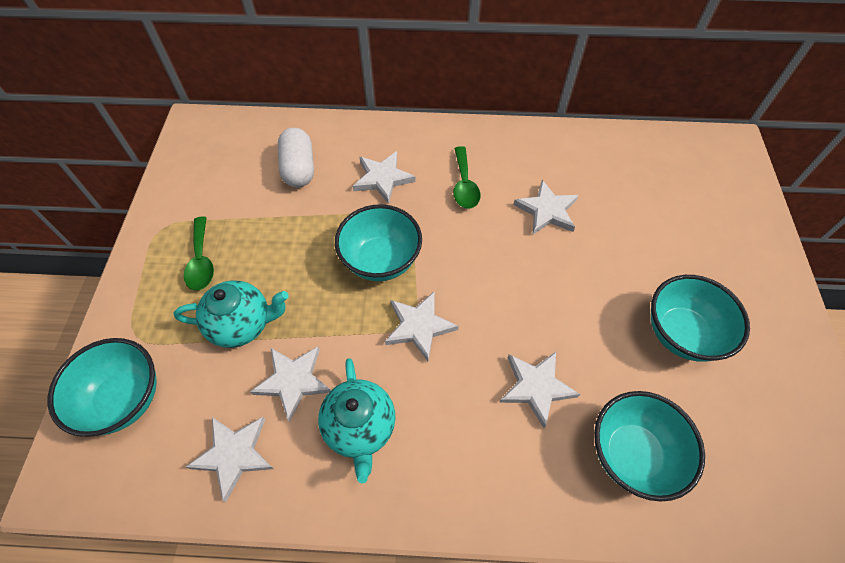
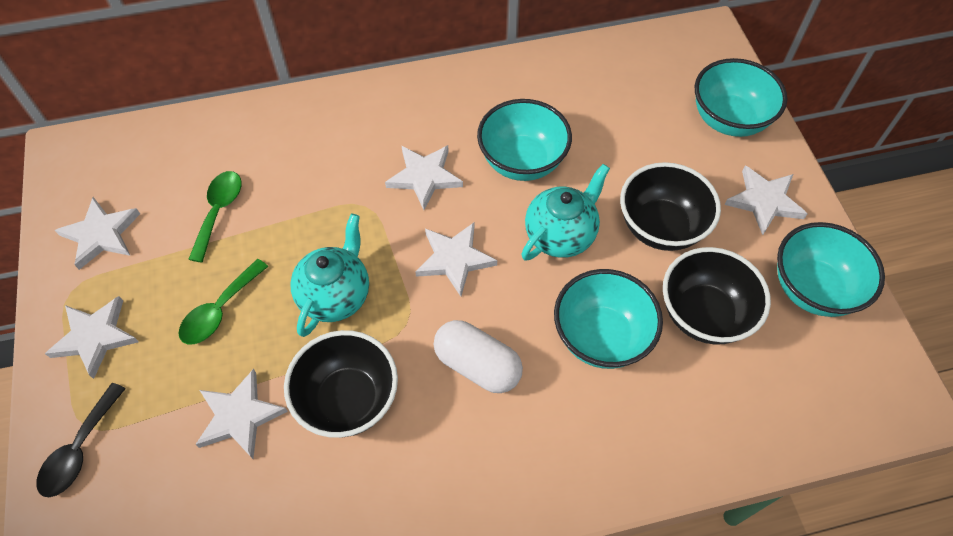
black bowl: 0 -> 3
black spoon: 0 -> 1

